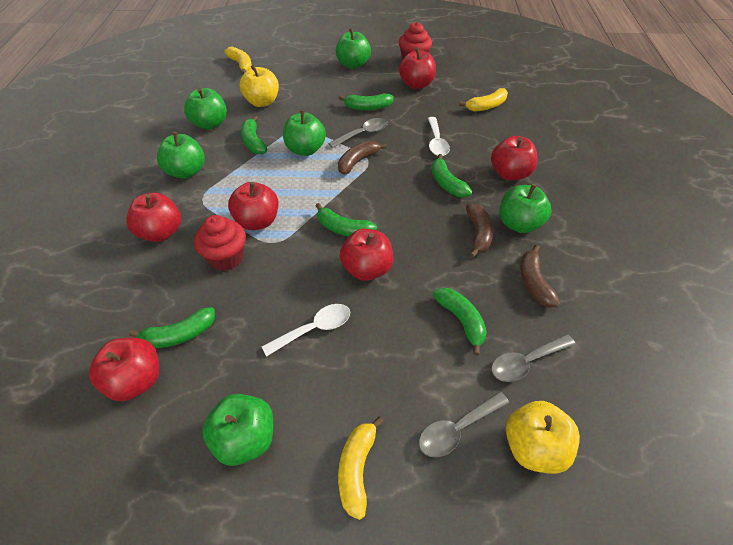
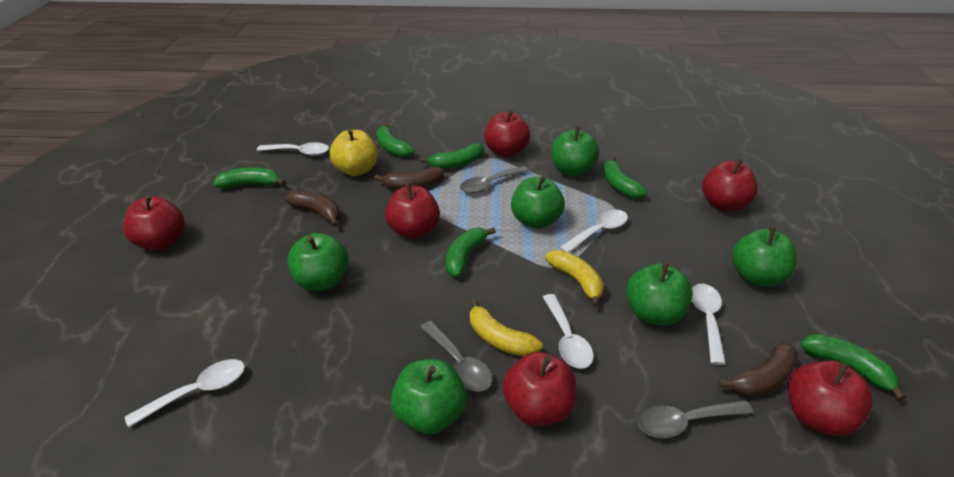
red cupcake: 2 -> 0
white spoon: 2 -> 5
yellow apple: 2 -> 1
yellow banana: 3 -> 2

